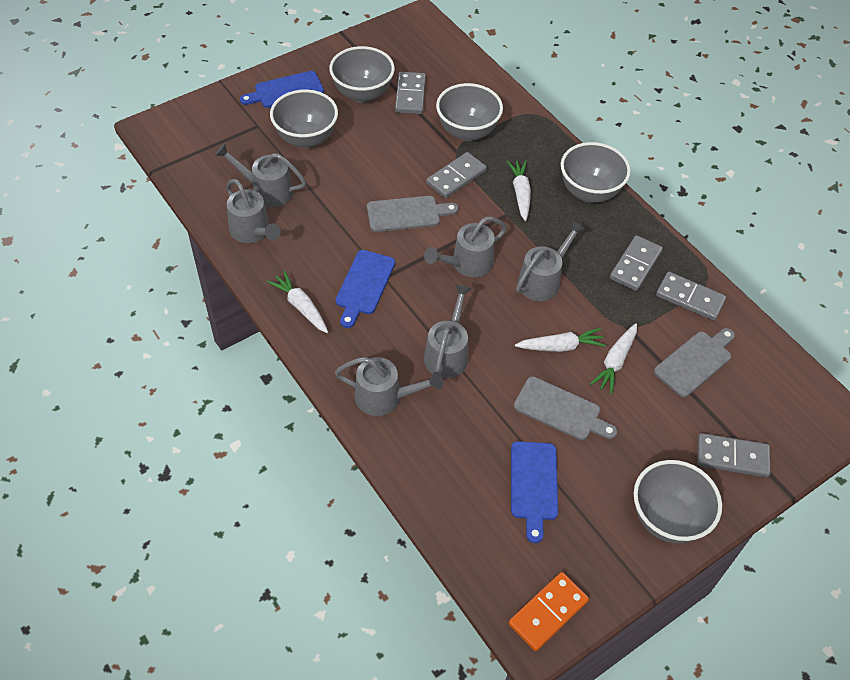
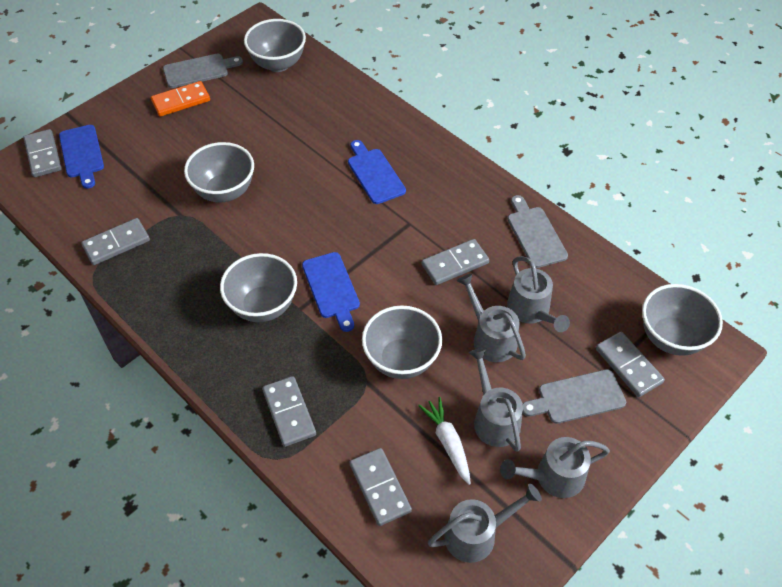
grey domino: 5 -> 6
grey watering can: 6 -> 5
white carrot: 4 -> 1

